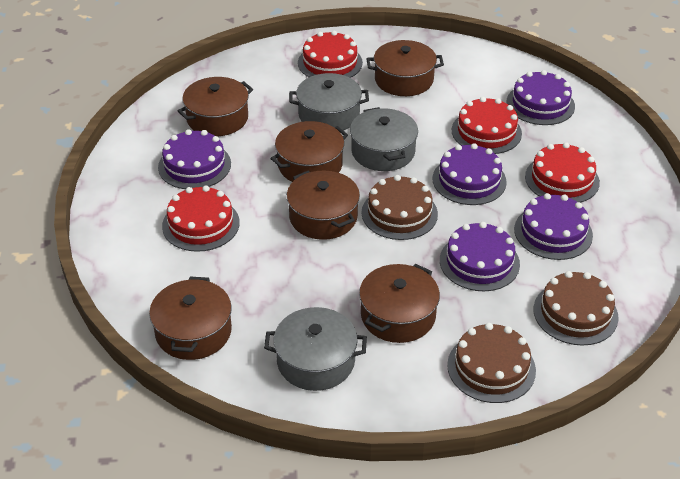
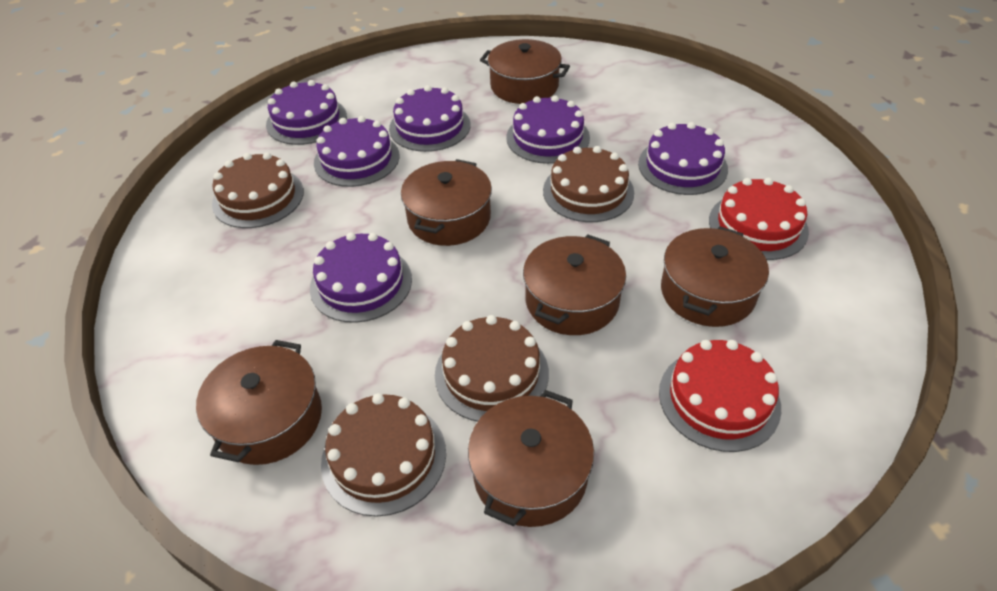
brown cake: 3 -> 4
grey pot: 3 -> 0
purple cake: 5 -> 6
red cake: 4 -> 2

